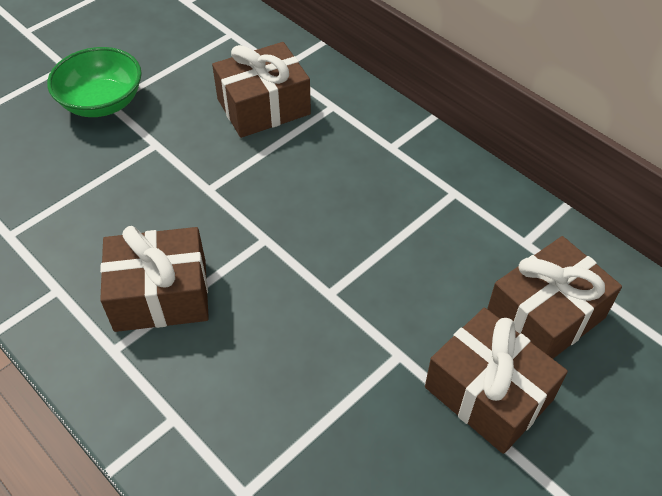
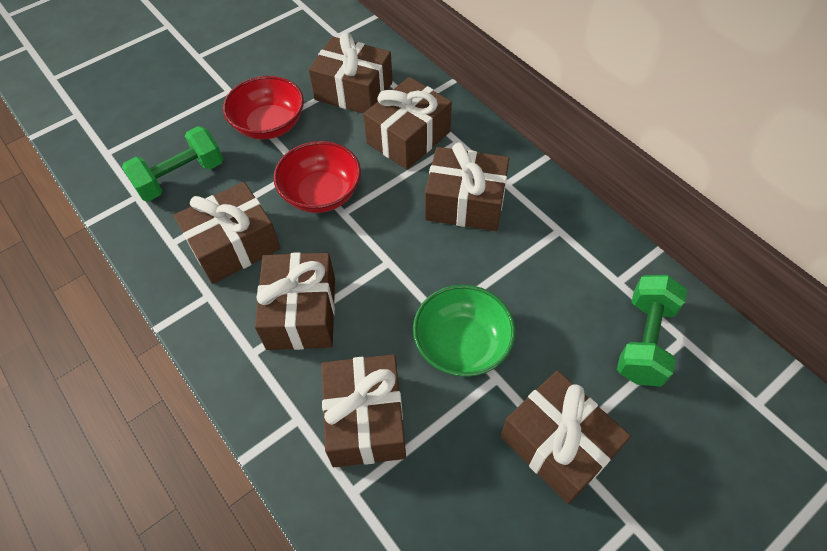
brown gift: 4 -> 7
green dumbbell: 0 -> 2
red bowl: 0 -> 2

